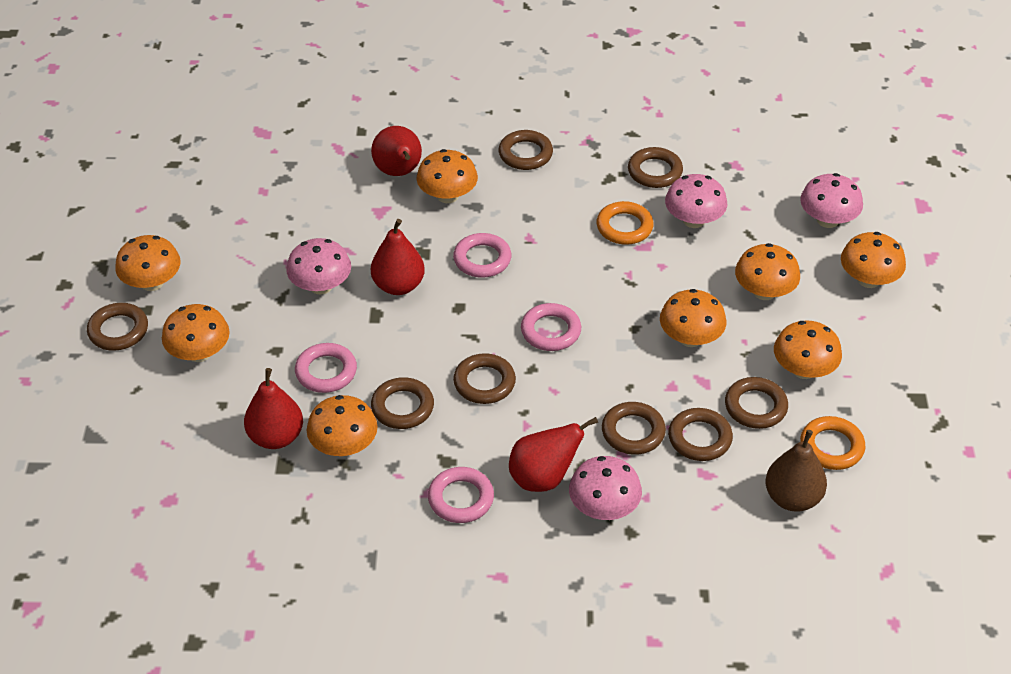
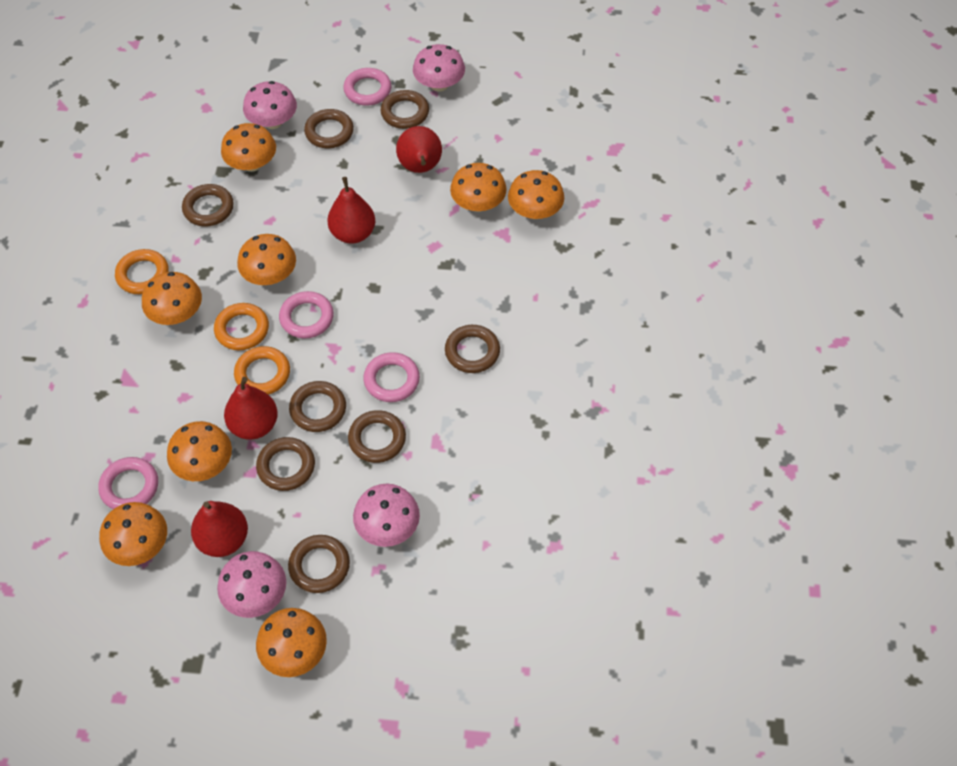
brown pear: 1 -> 0
orange ring: 2 -> 3

